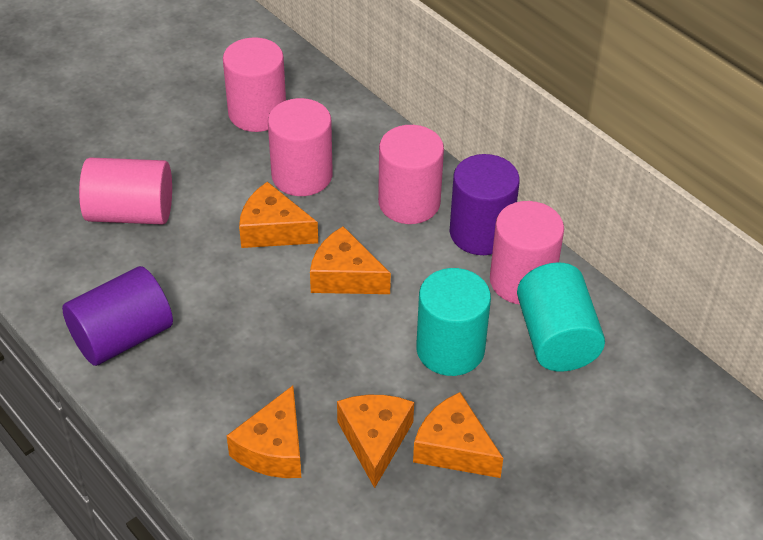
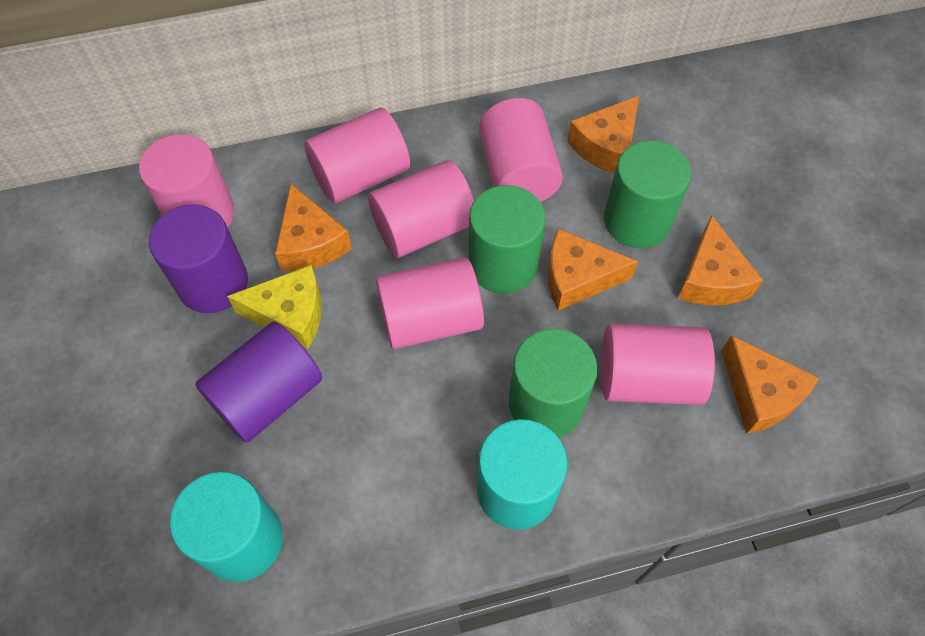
green cylinder: 0 -> 3
pink cylinder: 5 -> 6
yellow cheese: 0 -> 1

